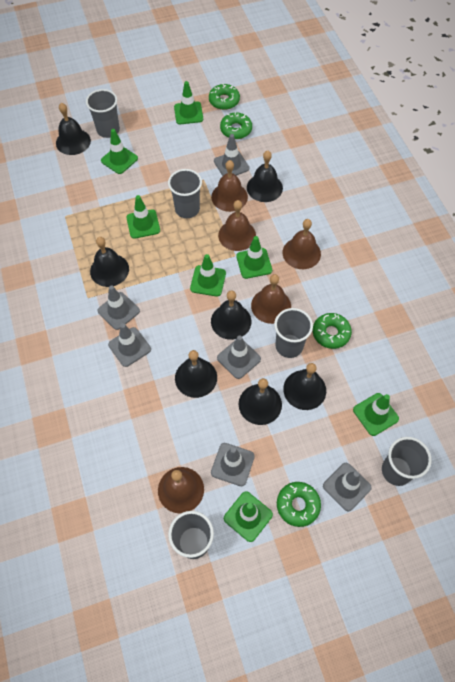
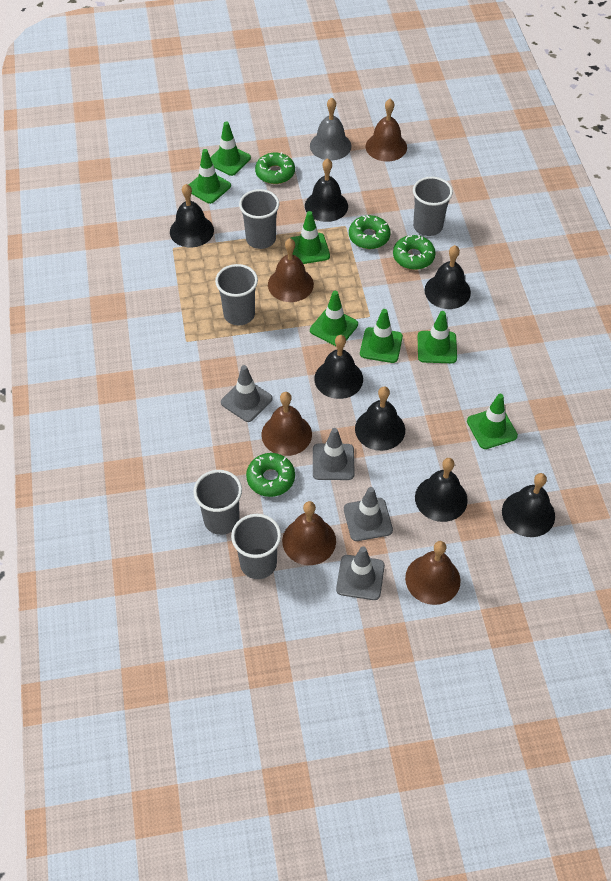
grey bell: 0 -> 1
grey traffic cone: 6 -> 4

